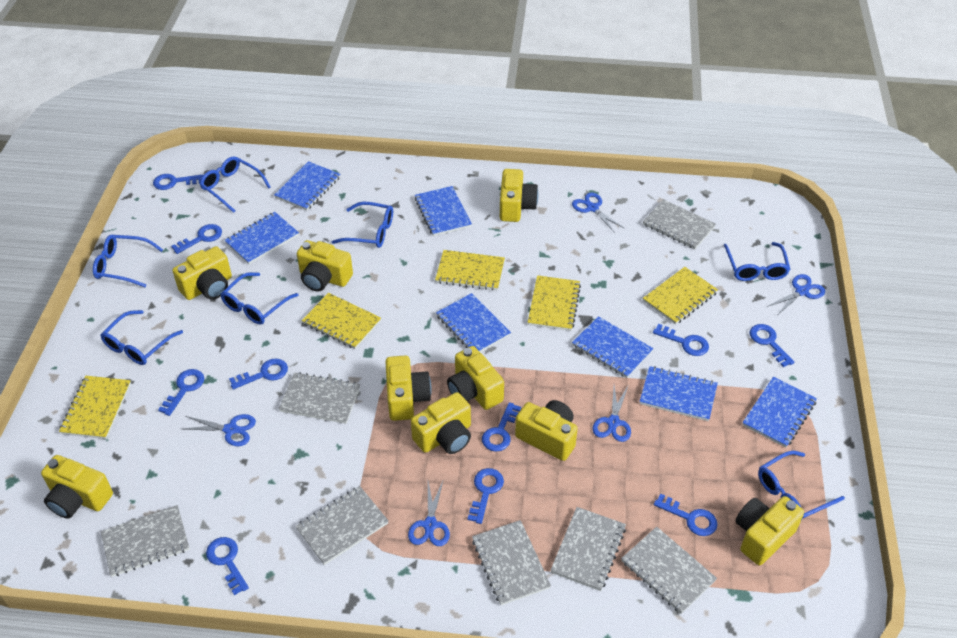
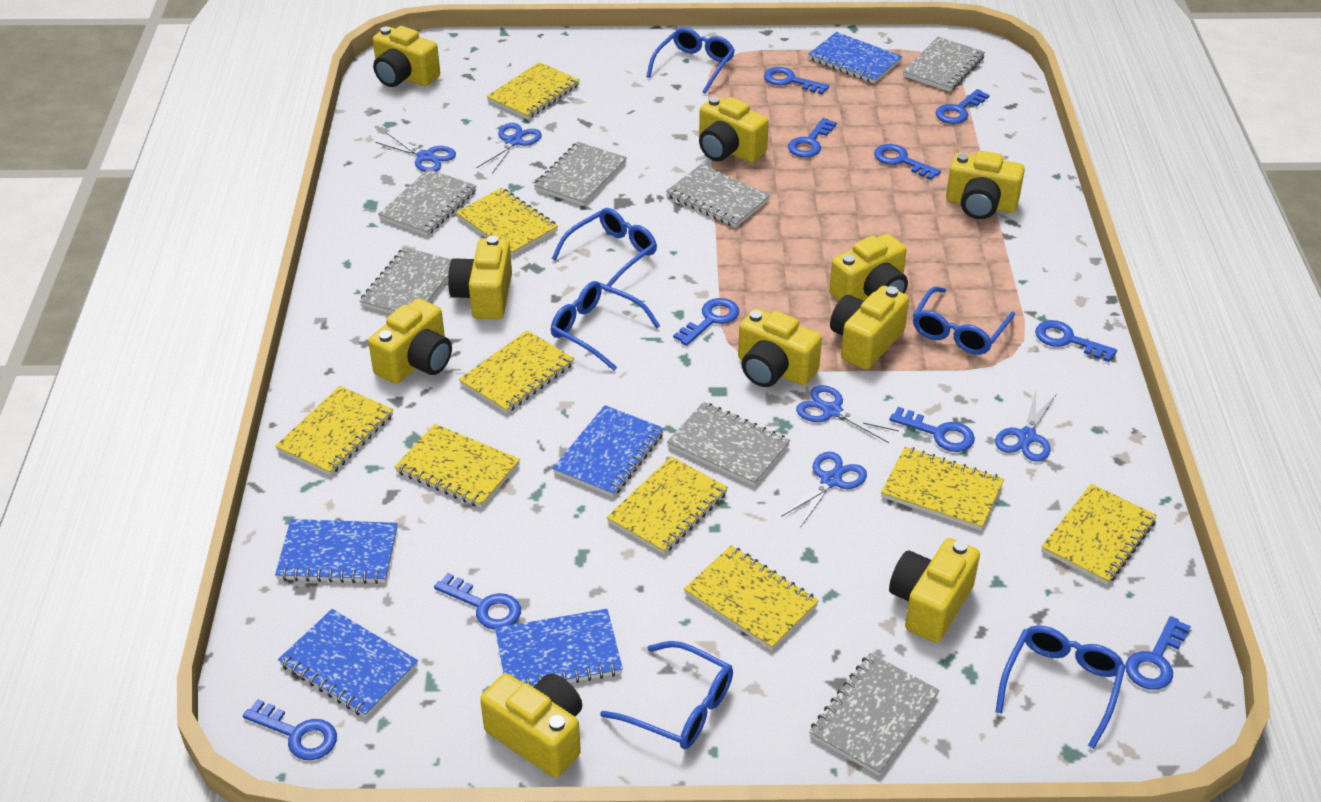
blue glasses: 7 -> 6
blue notebook: 7 -> 5
yellow camera: 9 -> 10
yellow notebook: 5 -> 9

